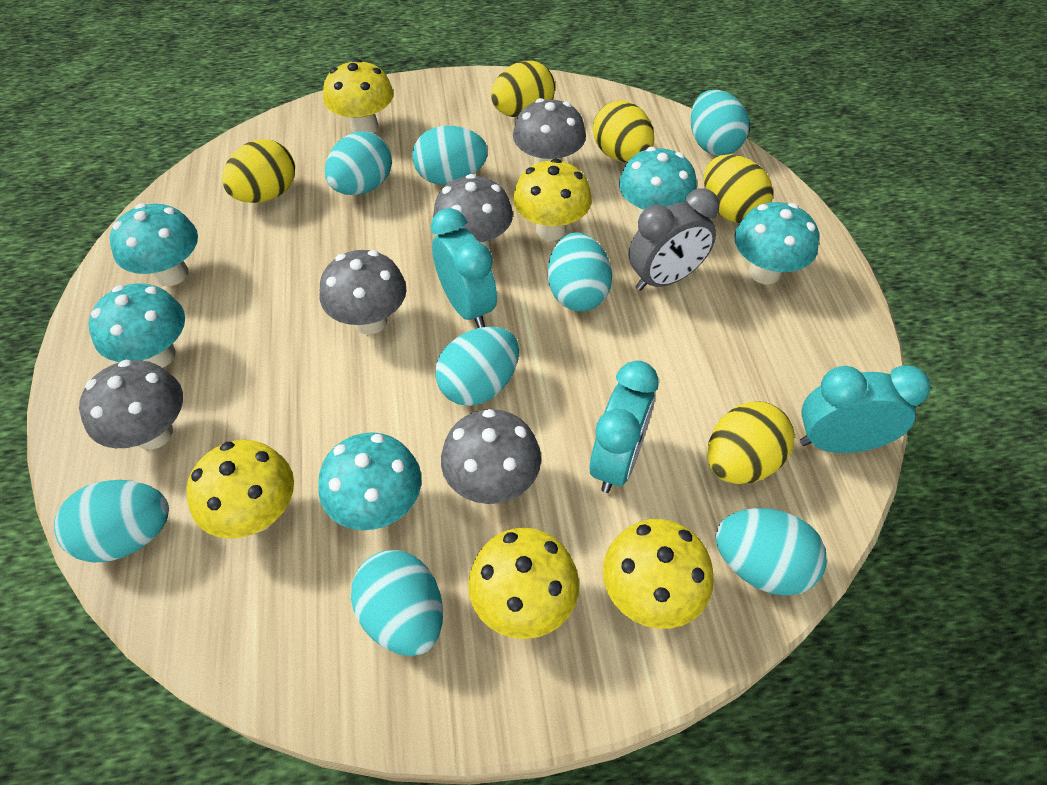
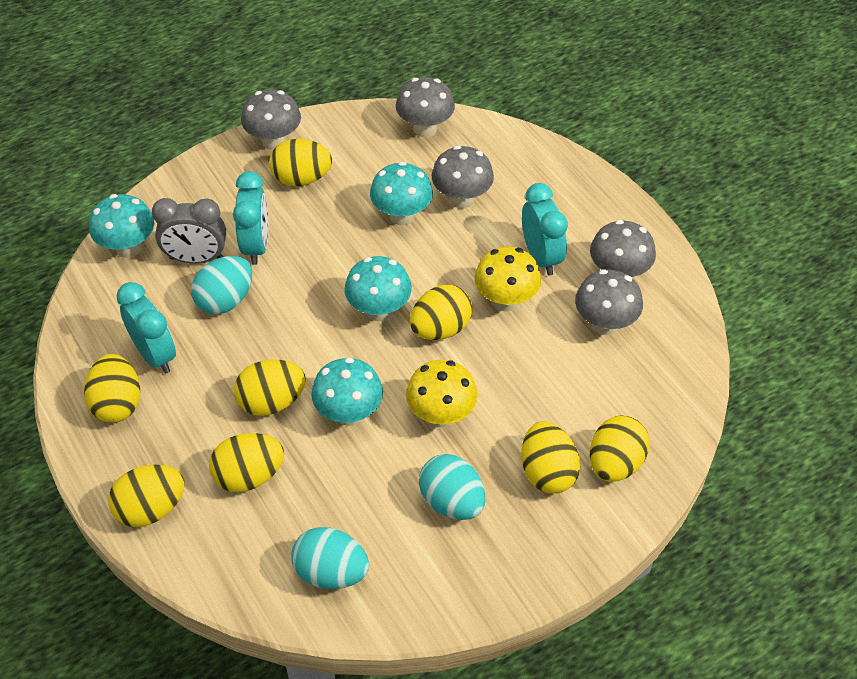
turquoise egg: 8 -> 3
turquoise mushroom: 5 -> 4
yellow egg: 5 -> 8
yellow mushroom: 5 -> 2

